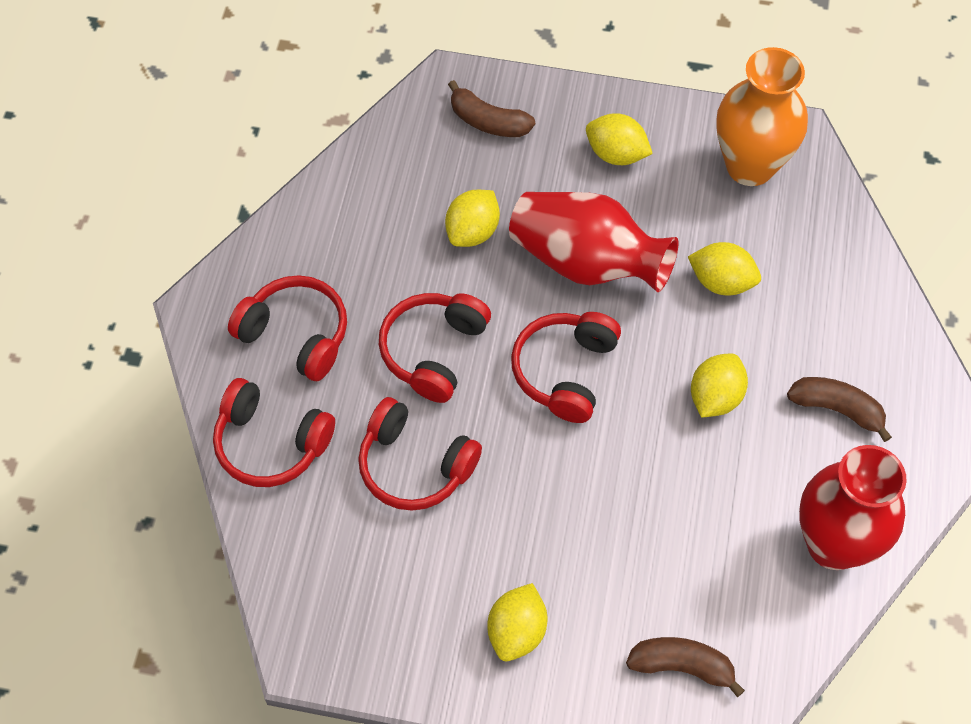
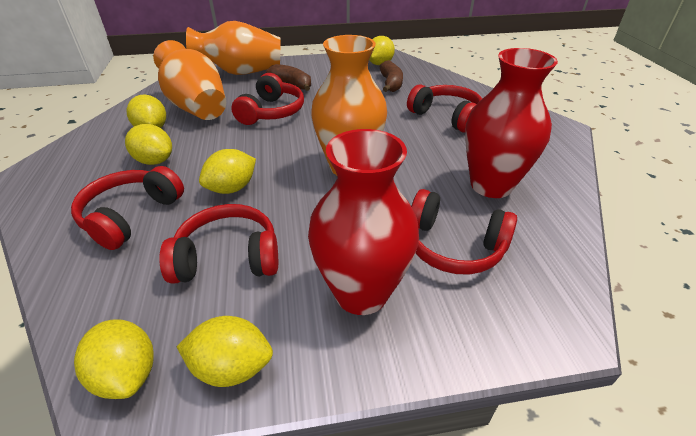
brown banana: 3 -> 2
orange vase: 1 -> 3
yellow lemon: 5 -> 6

